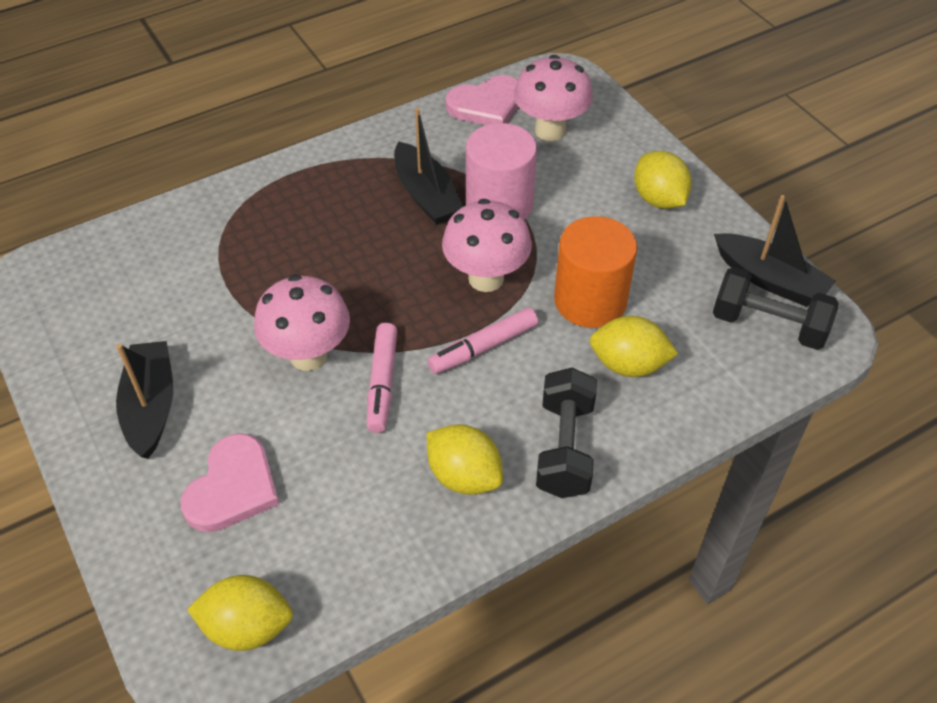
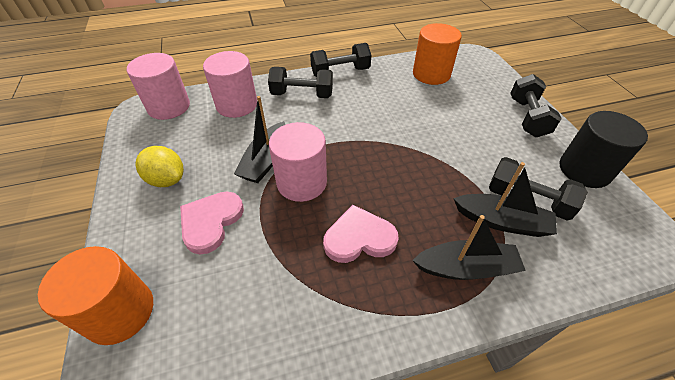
black cylinder: 0 -> 1
black dumbbell: 2 -> 4
orange cylinder: 1 -> 2
pink cylinder: 1 -> 3
pink marker: 2 -> 0
pink mushroom: 3 -> 0
yellow lemon: 4 -> 1

